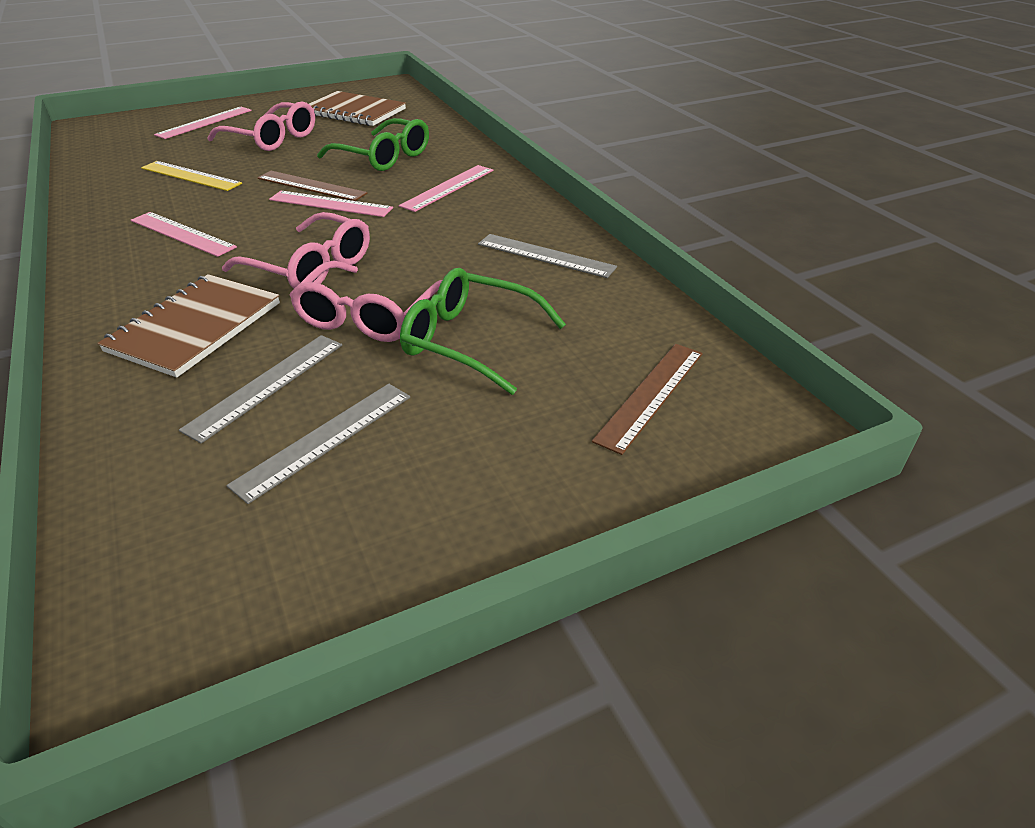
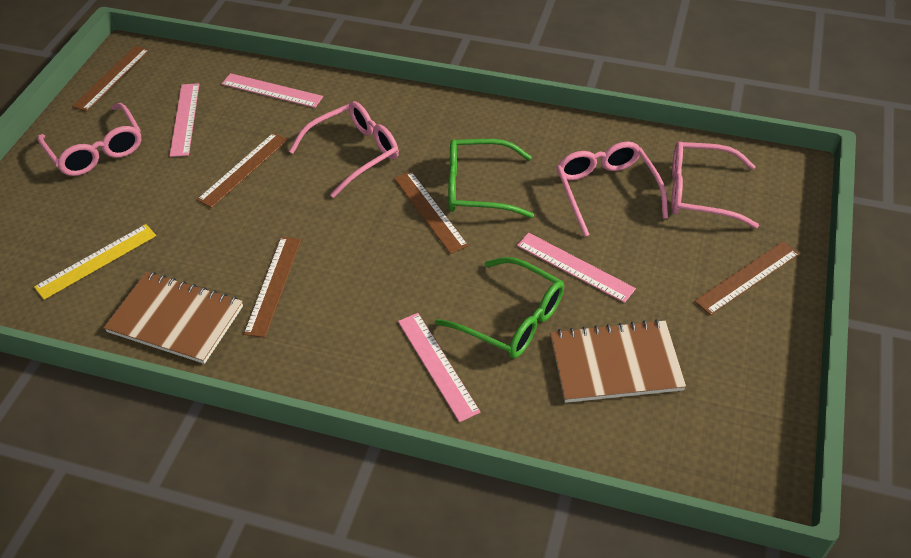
brown ruler: 2 -> 5
grey ruler: 3 -> 0
pink glasses: 3 -> 4

